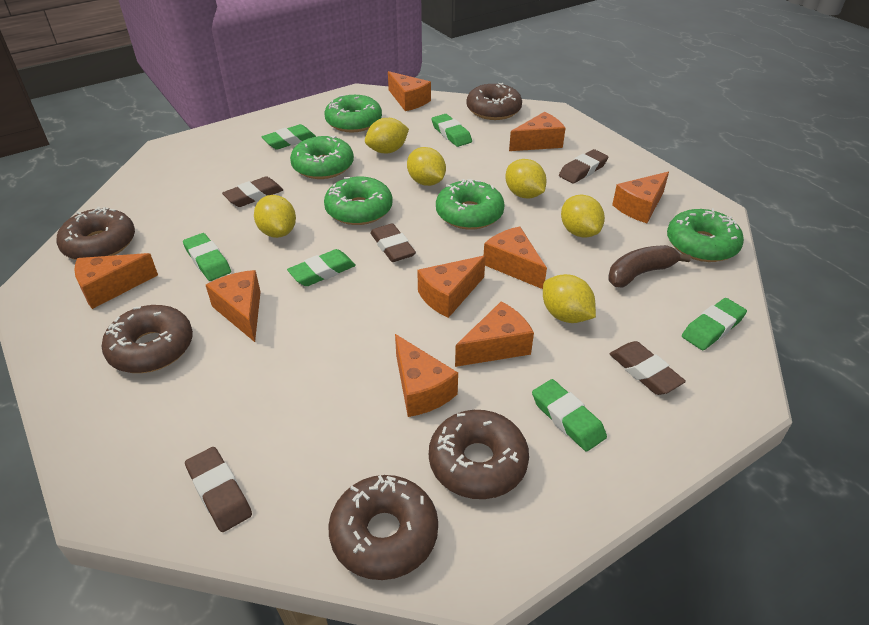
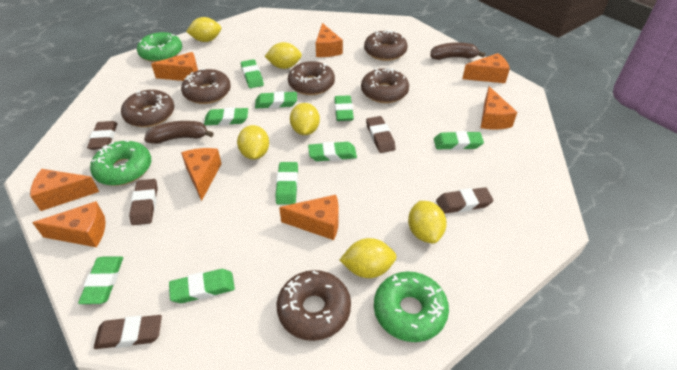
brown banana: 1 -> 2
brown donut: 5 -> 6
green donut: 5 -> 3
green eraser: 6 -> 9
orange cheese: 9 -> 8

